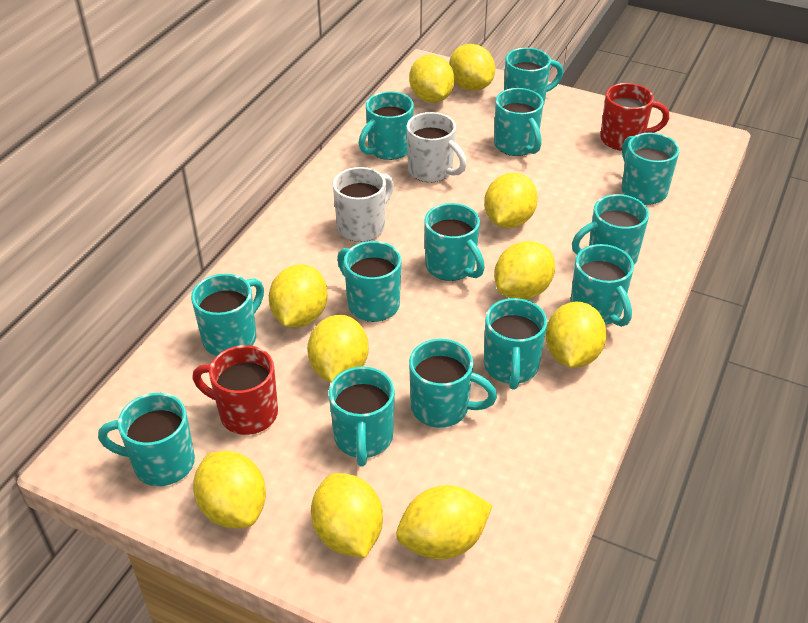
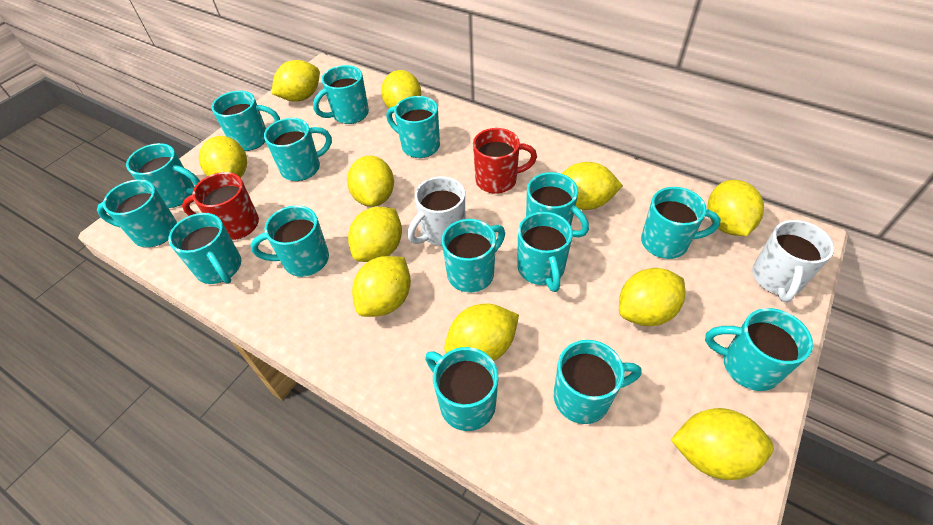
turquoise mug: 13 -> 15
yellow lemon: 10 -> 11

